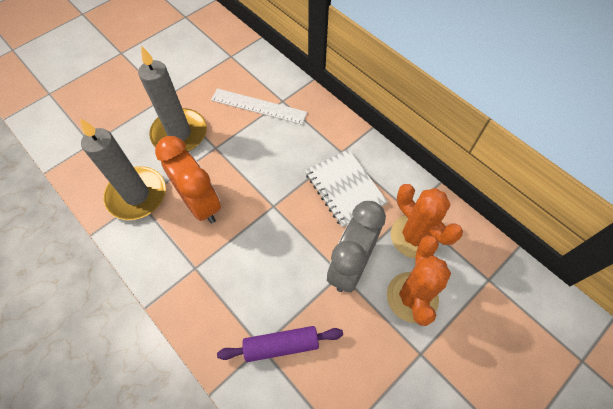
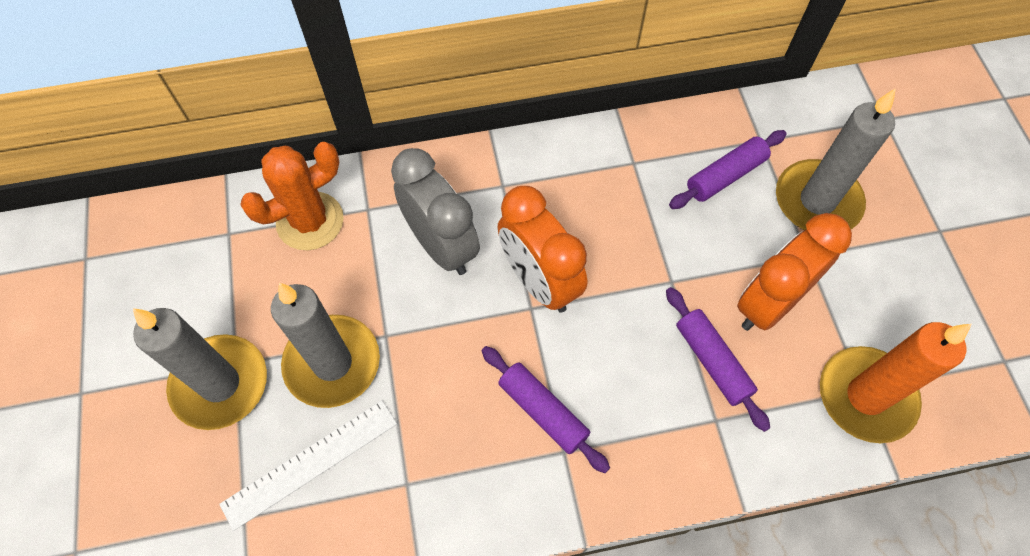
grey candle: 2 -> 3
orange cactus: 2 -> 1
orange candle: 0 -> 1
orange clock: 1 -> 2
purple rolling pin: 1 -> 3
white notebook: 1 -> 0

